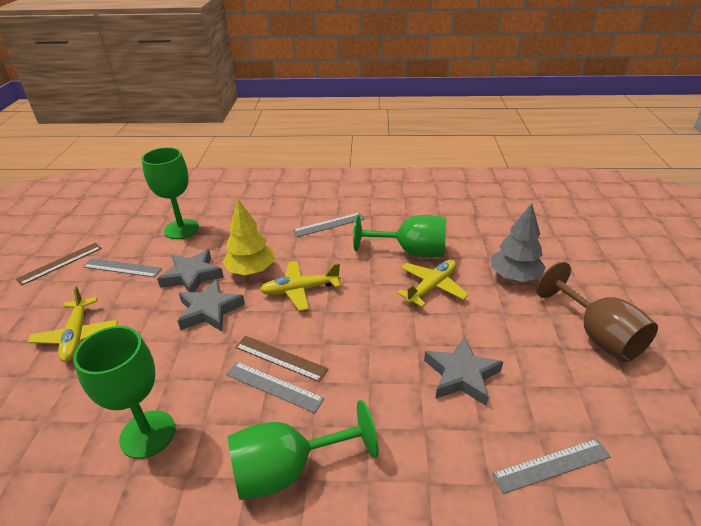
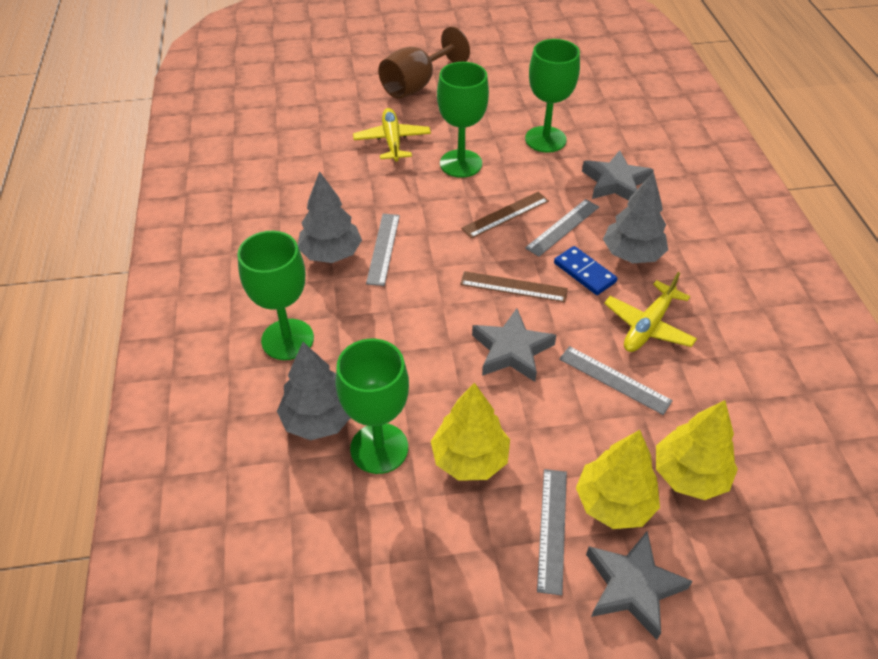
blue domino: 0 -> 1
grey tree: 1 -> 3
yellow plane: 3 -> 2
yellow tree: 1 -> 3

